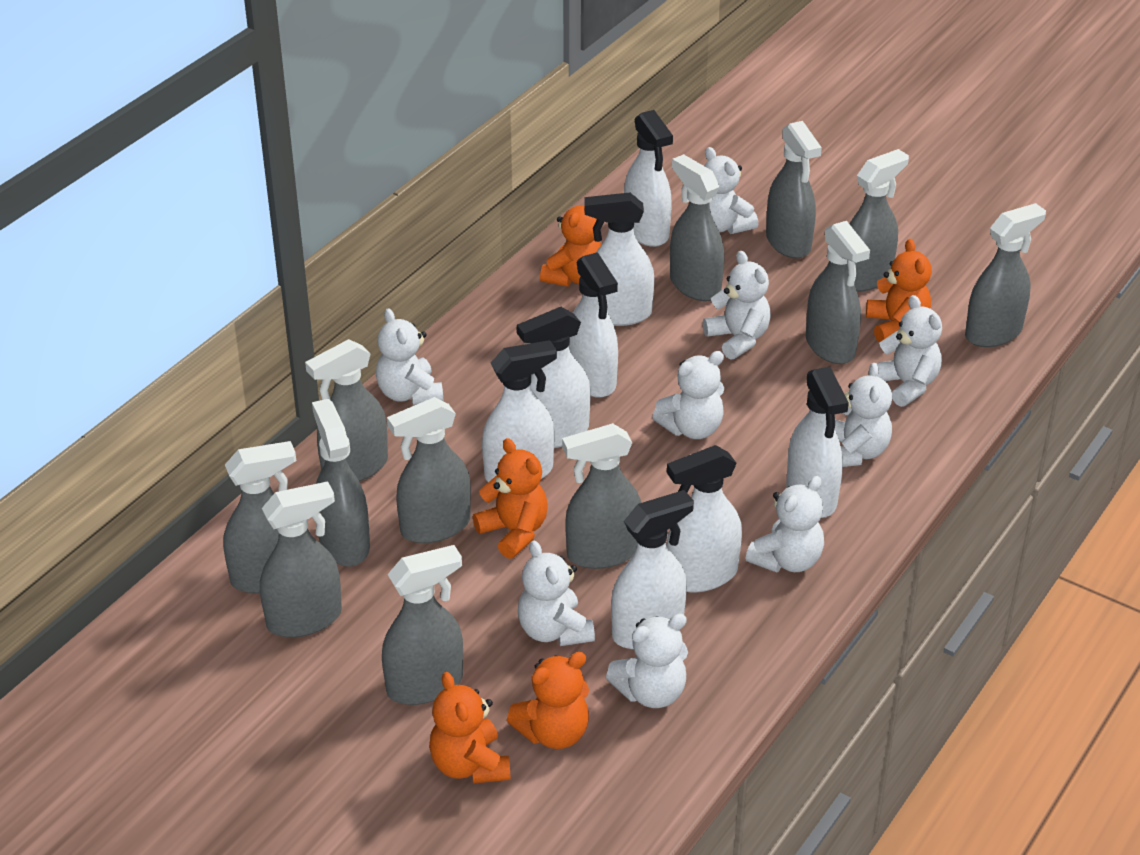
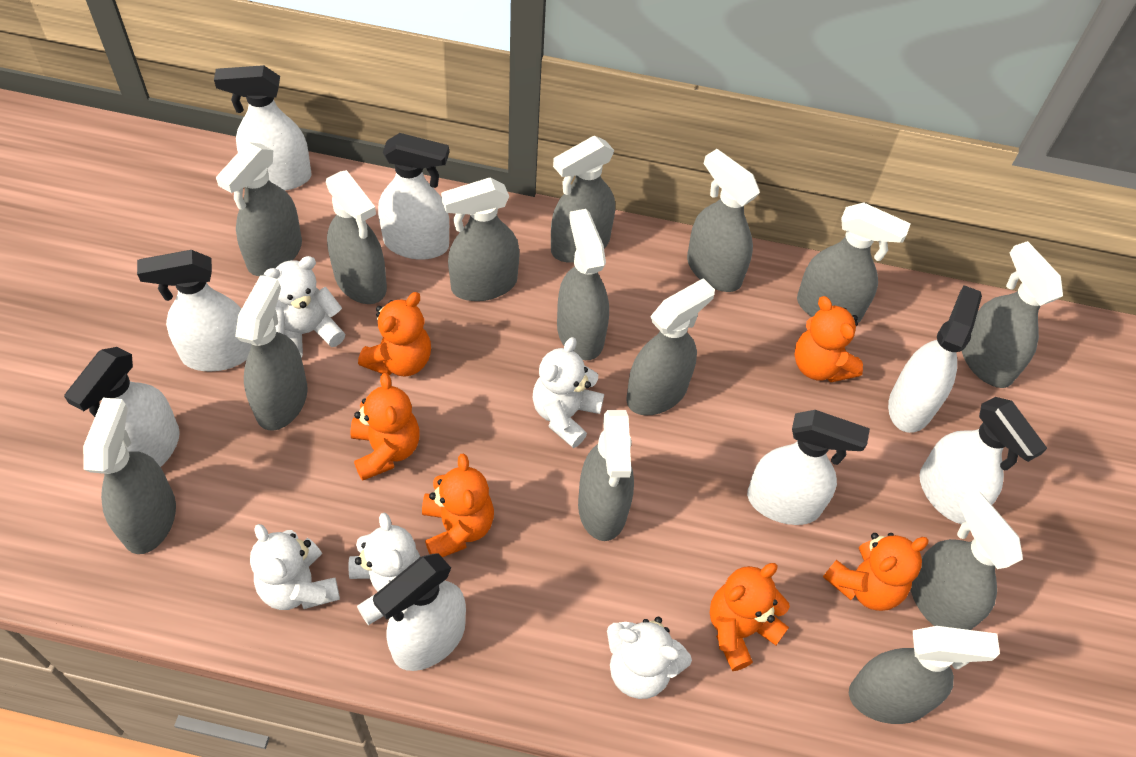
grey spray bottle: 12 -> 14
orange teddy bear: 5 -> 6
white teddy bear: 9 -> 5

